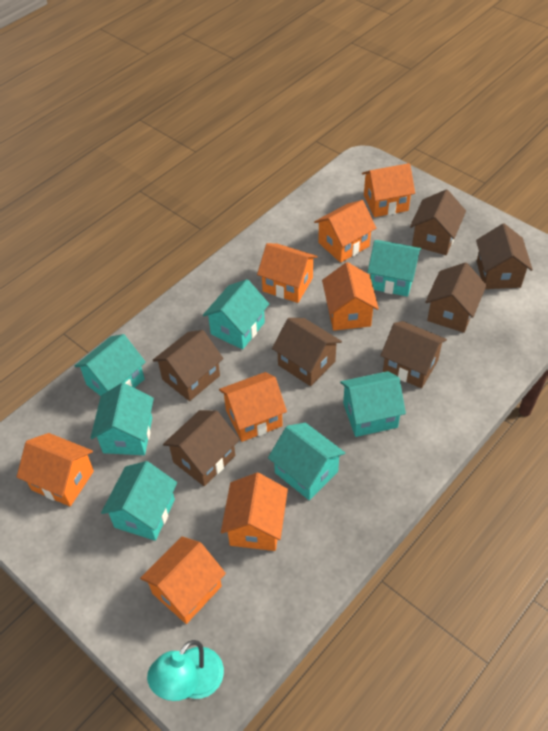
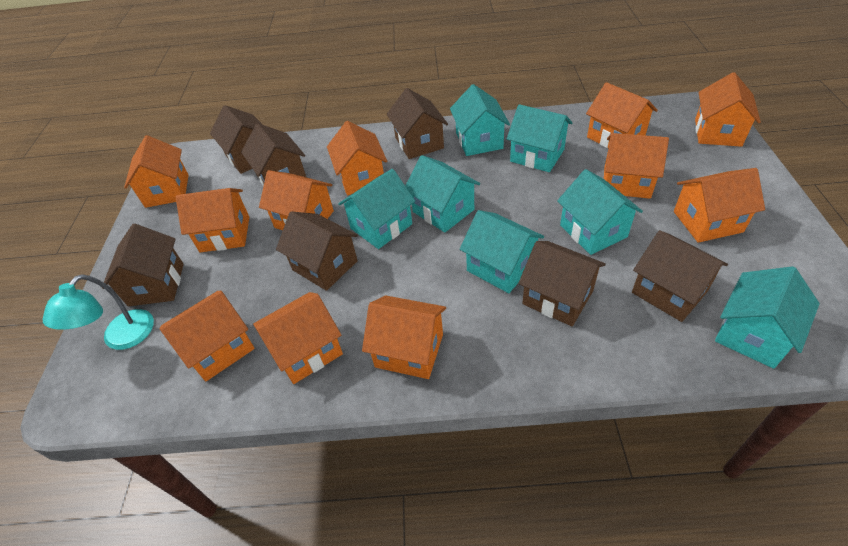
orange house: 8 -> 11

